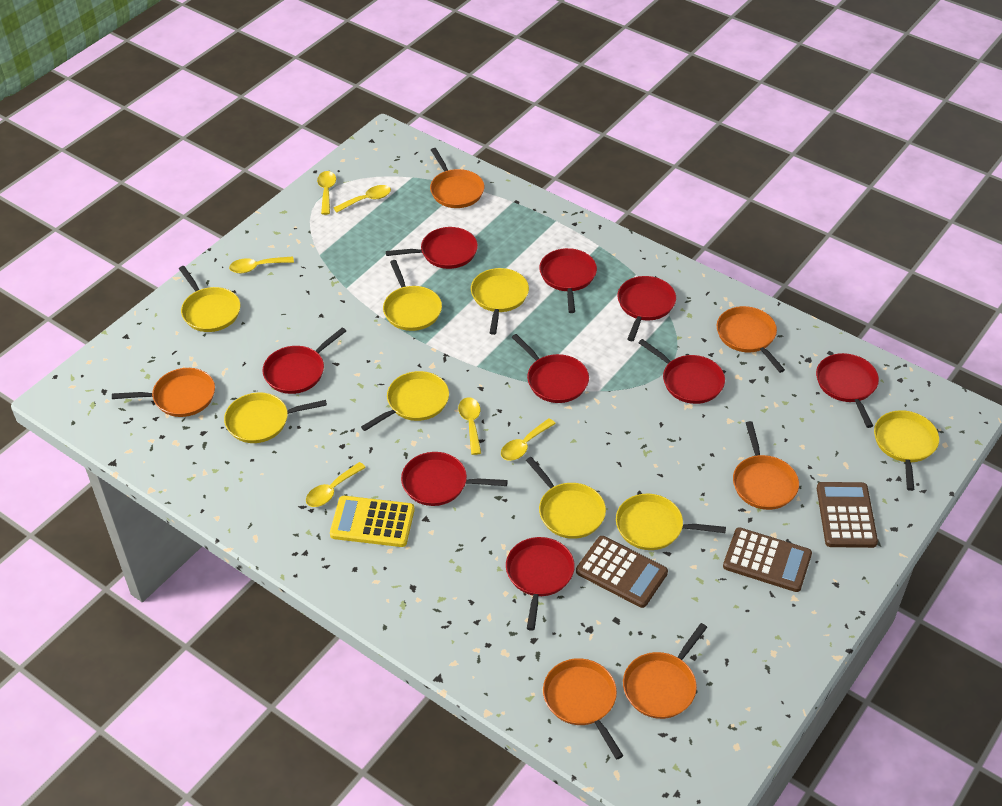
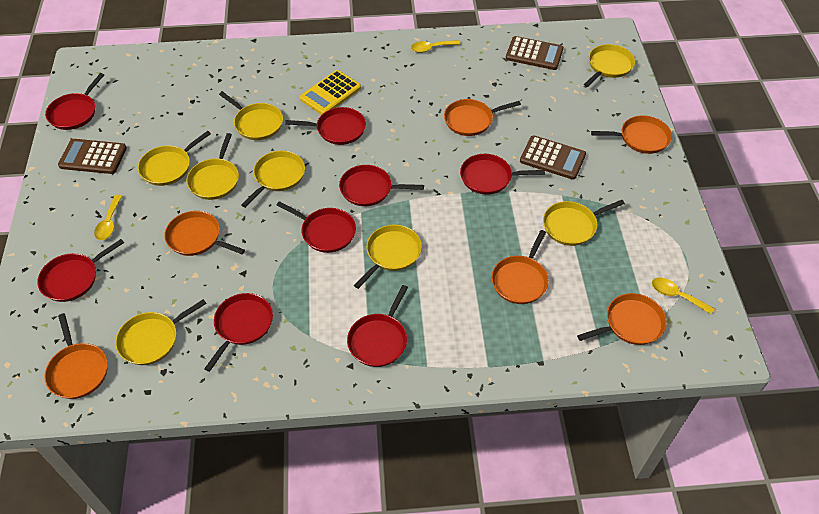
red pan: 9 -> 8
yellow spoon: 6 -> 3

